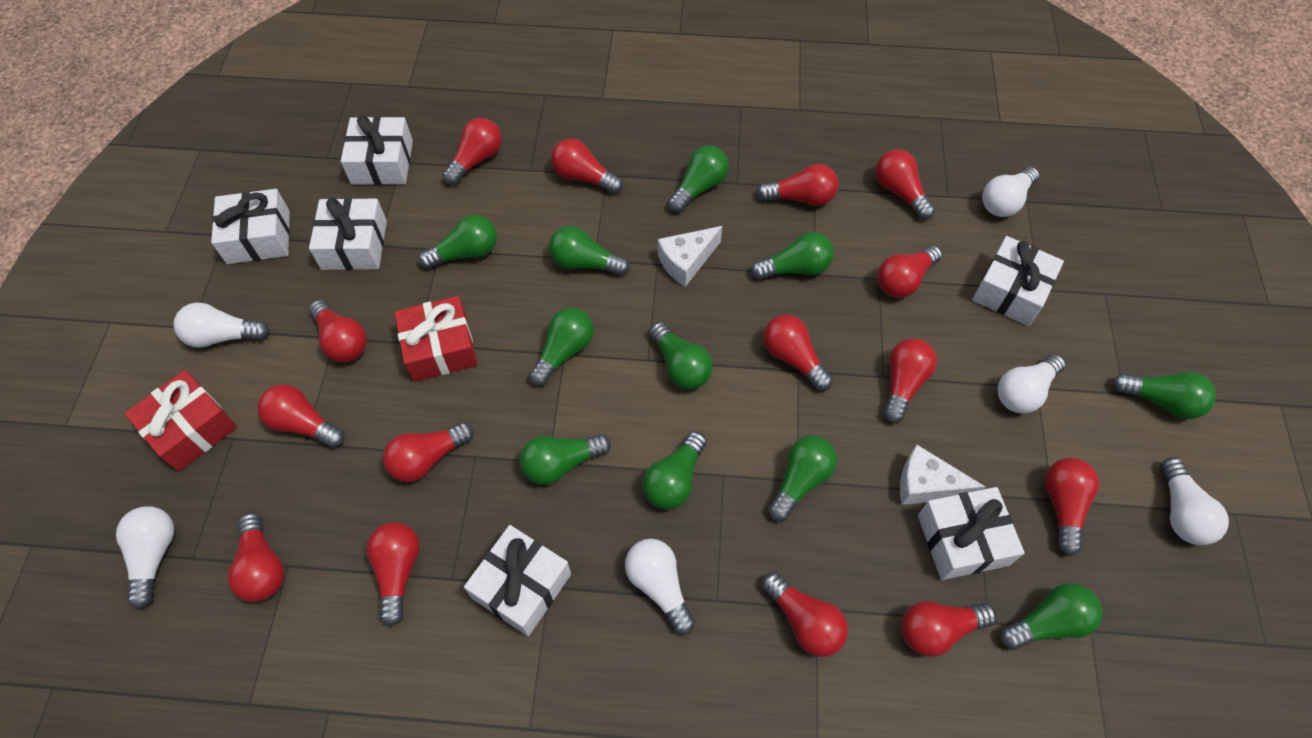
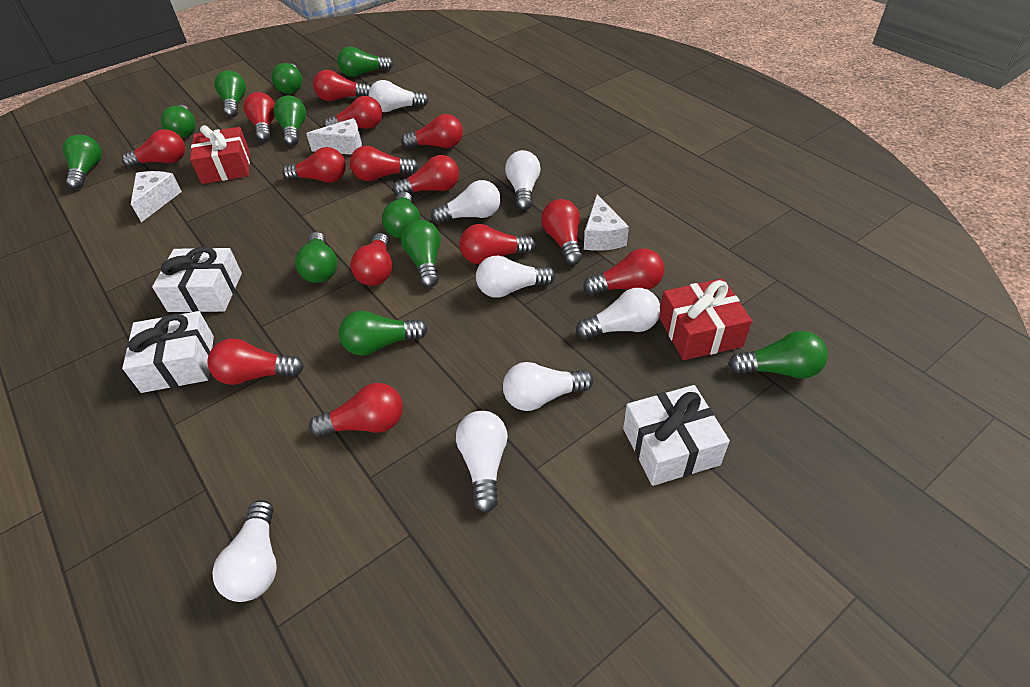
red light bulb: 15 -> 14
white cheese: 2 -> 3
white gift: 6 -> 3
white light bulb: 6 -> 8

